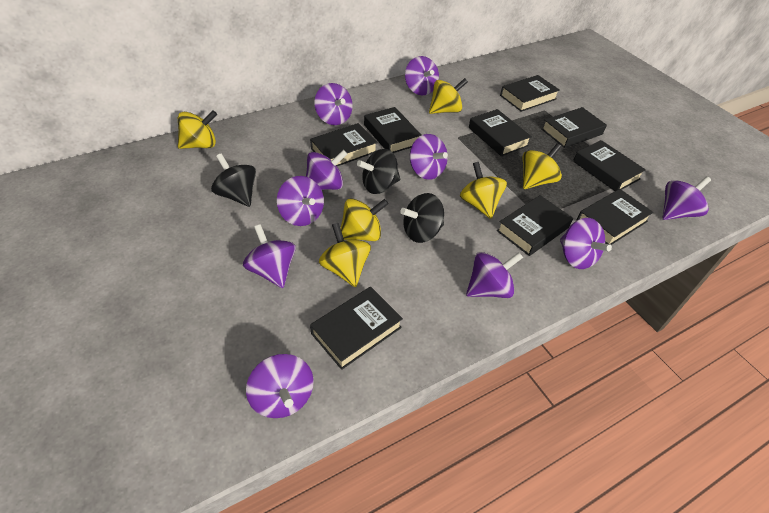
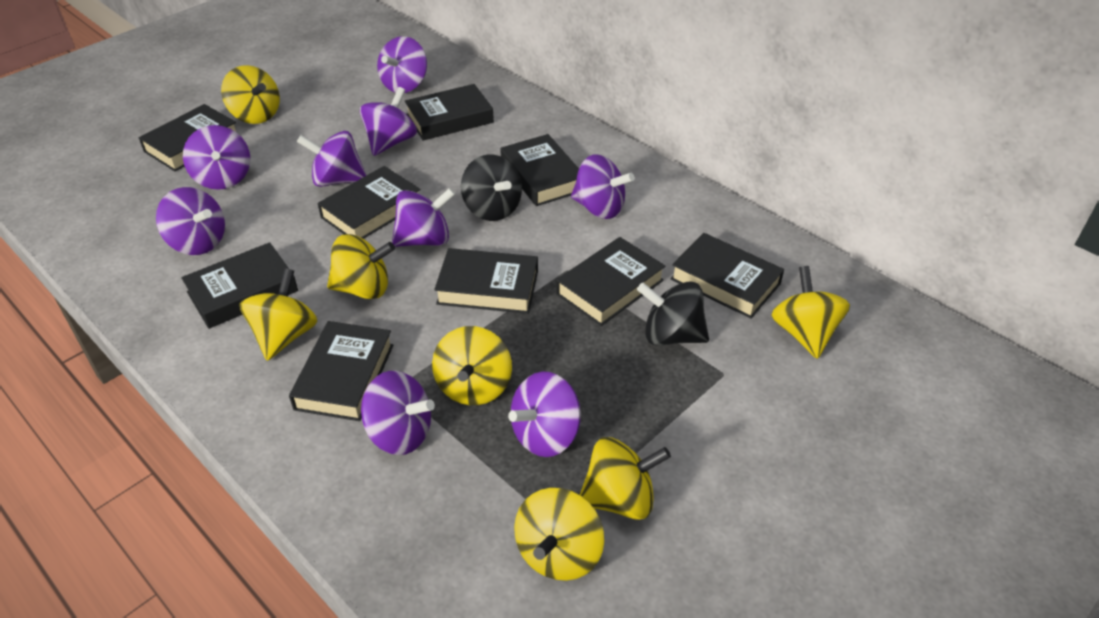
black spinning top: 3 -> 2
purple spinning top: 10 -> 9
yellow spinning top: 6 -> 7

